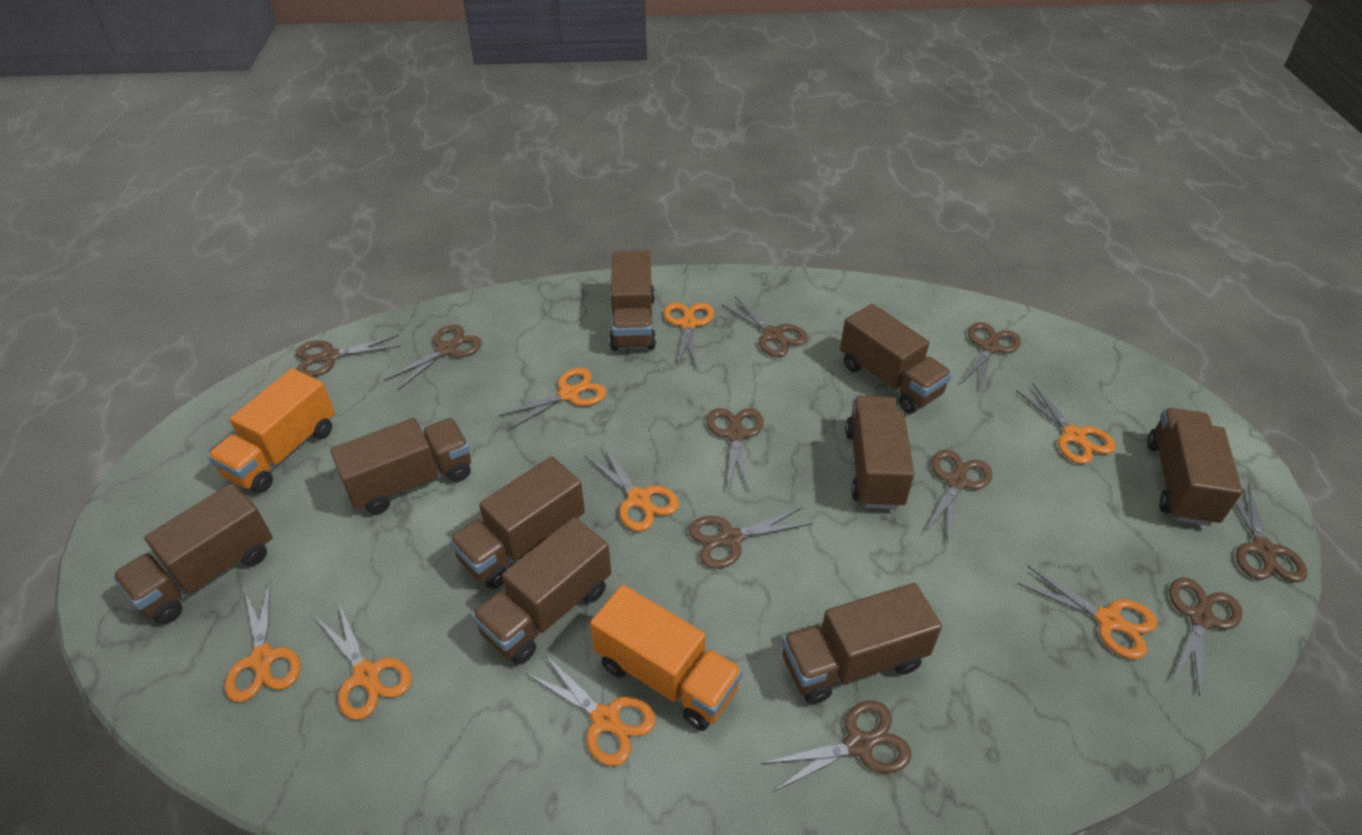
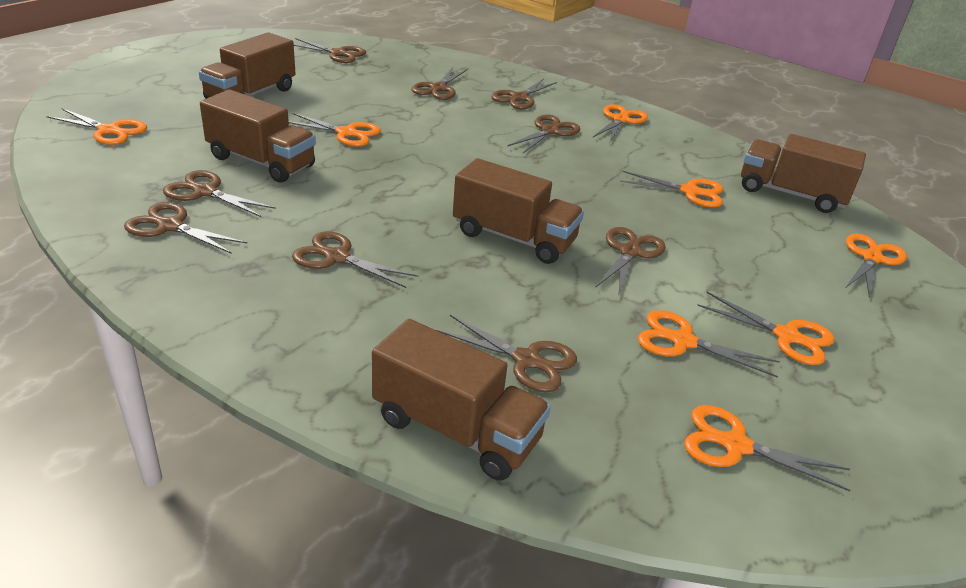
brown scissors: 10 -> 9
brown truck: 9 -> 5
orange truck: 2 -> 0

